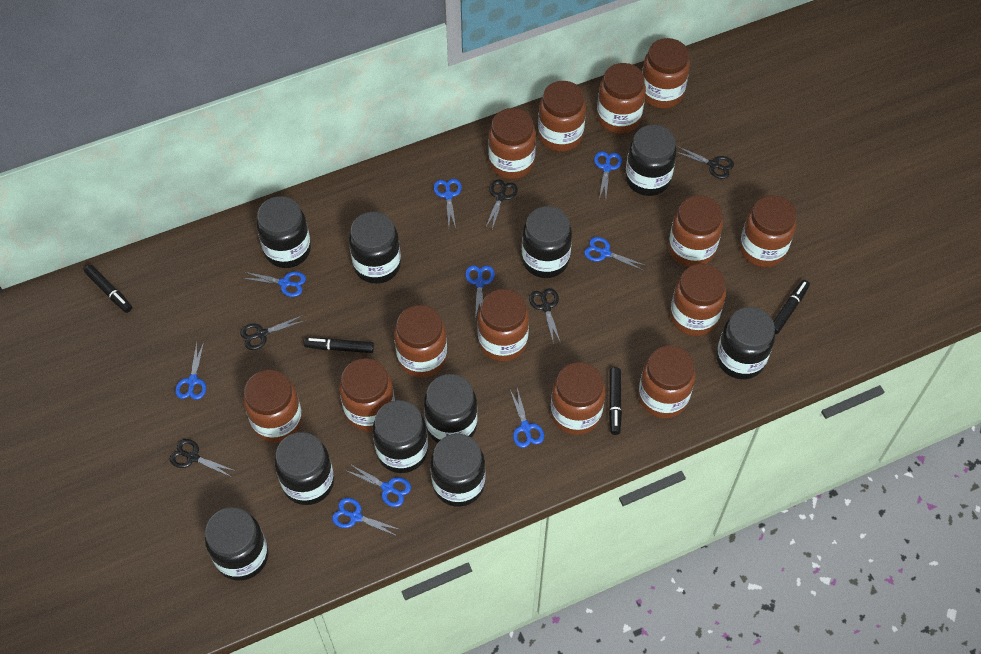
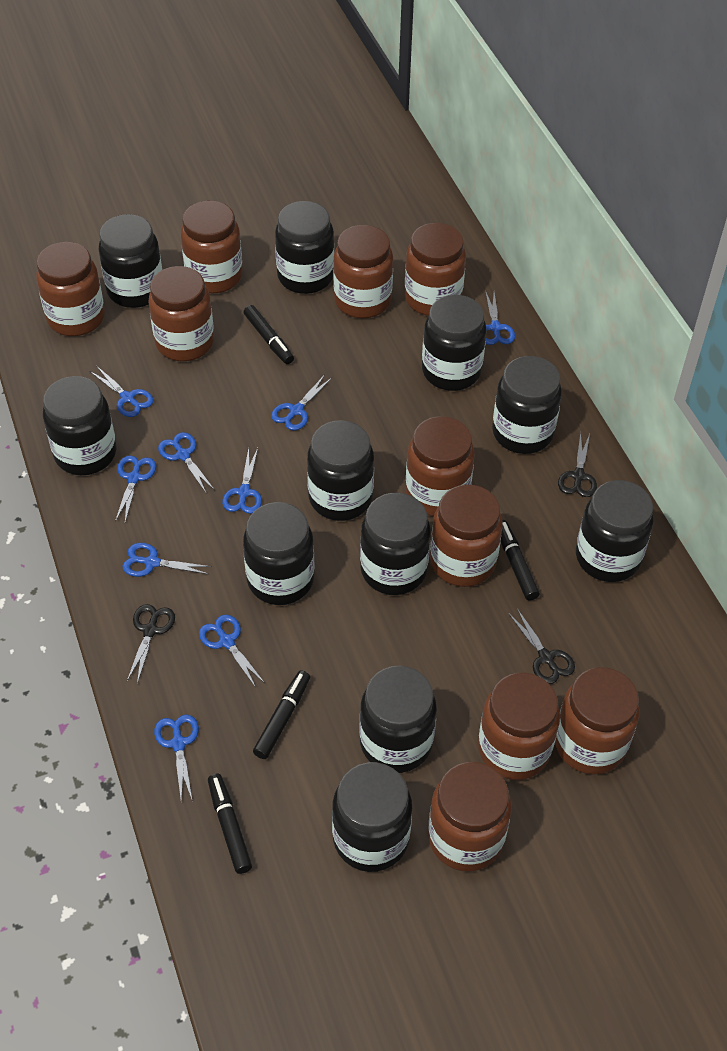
black jar: 10 -> 11
black scissors: 5 -> 3
brown jar: 13 -> 10

